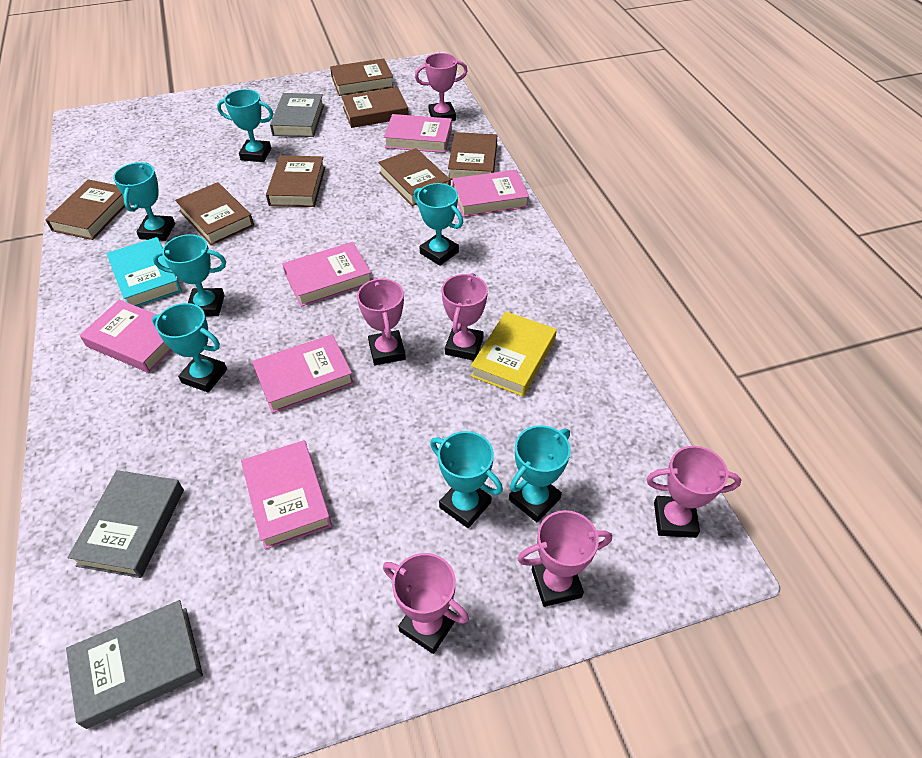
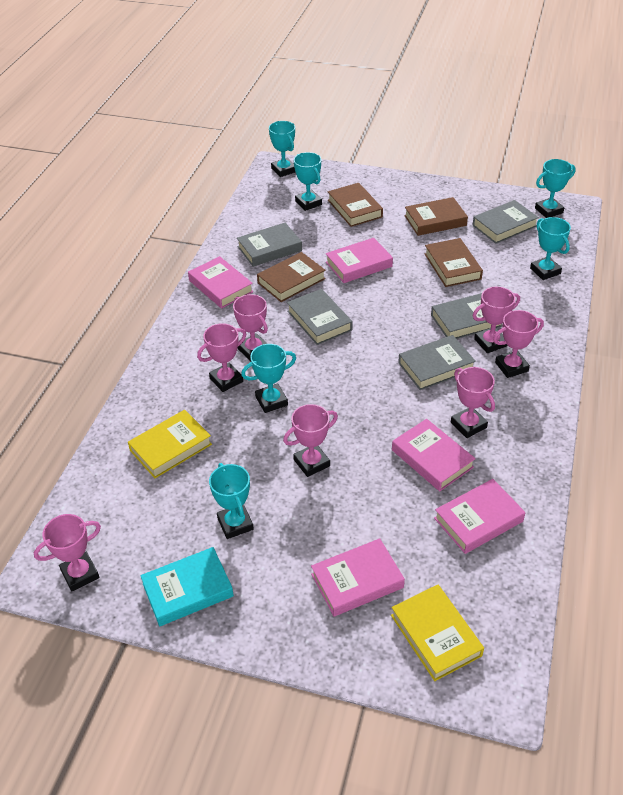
brown book: 7 -> 4
grey book: 3 -> 5
pink book: 6 -> 5
pink trophy: 6 -> 7
turquoise trophy: 7 -> 6
yellow book: 1 -> 2

